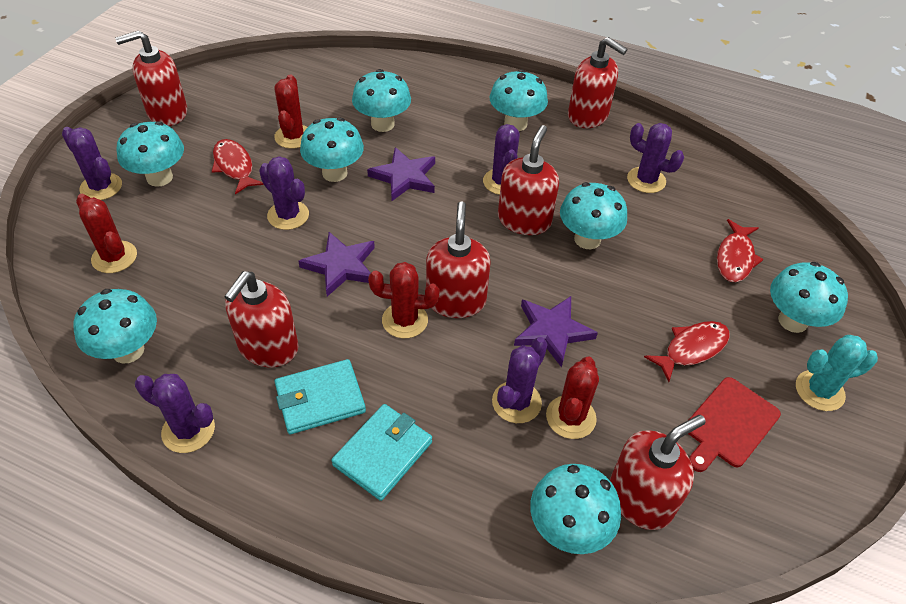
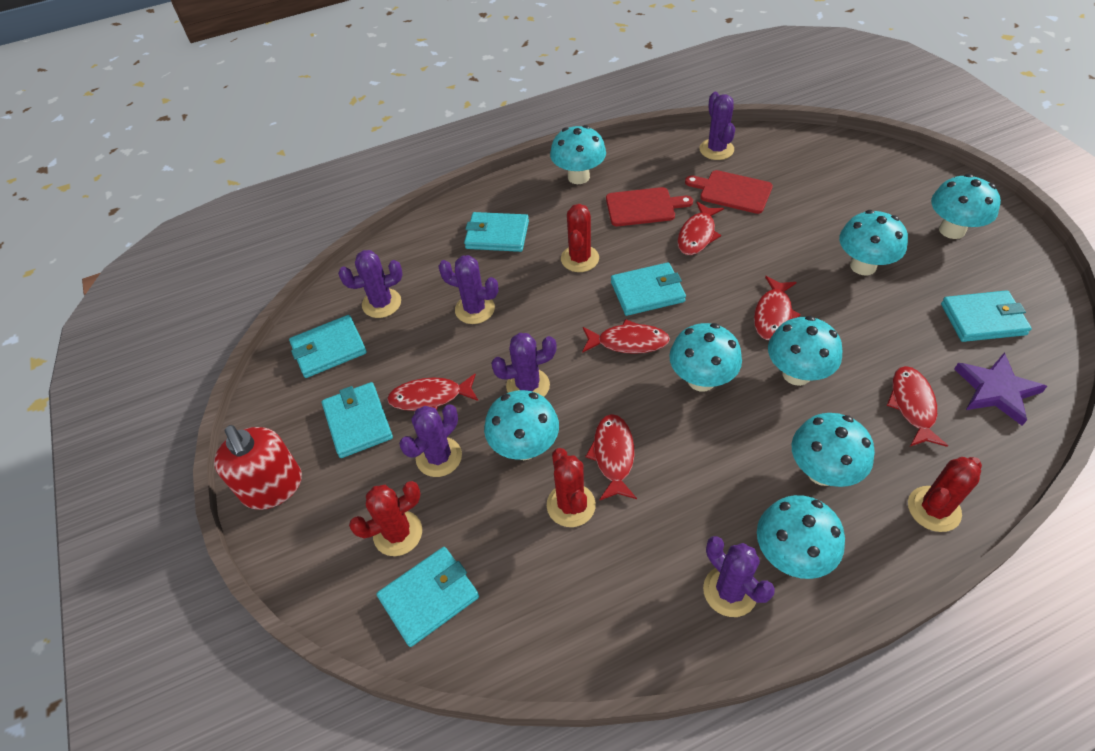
purple star: 3 -> 1
red cutting board: 1 -> 2
red fish: 3 -> 6
red soap dispenser: 6 -> 1
turquoise cactus: 1 -> 0
turquoise wallet: 2 -> 6

